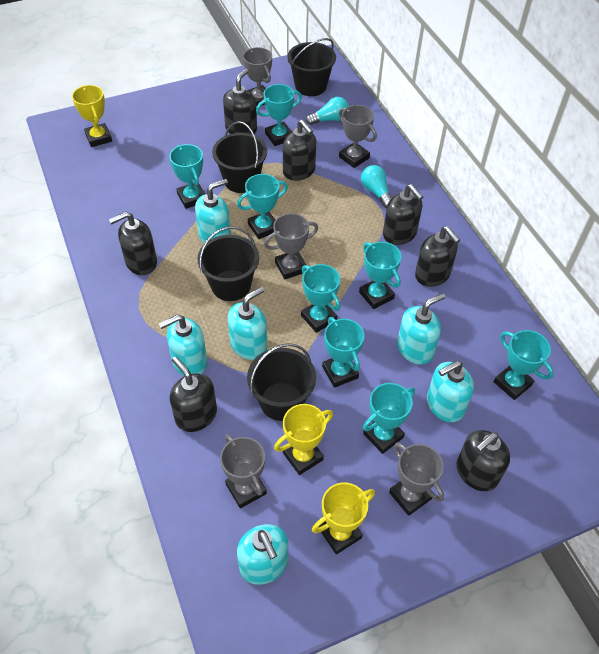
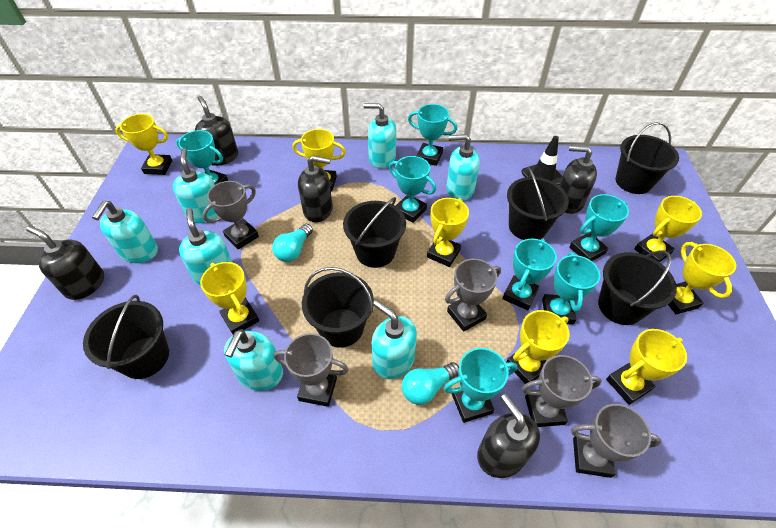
black bucket: 4 -> 6
black soap dispenser: 7 -> 5
black traffic cone: 0 -> 1
turquoise soap dispenser: 6 -> 7
turquoise trophy: 8 -> 7
yellow trophy: 3 -> 8

